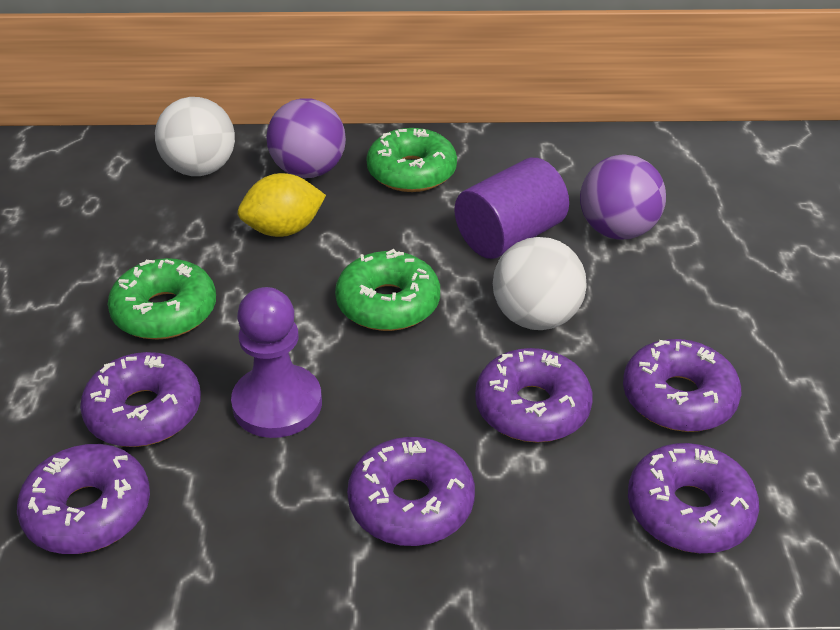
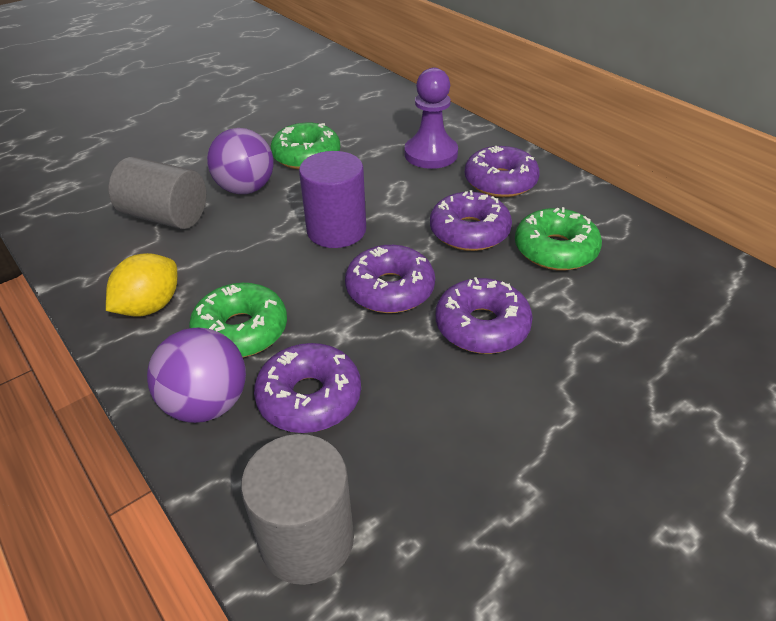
grey cylinder: 0 -> 2
purple donut: 6 -> 5
white ball: 2 -> 0

